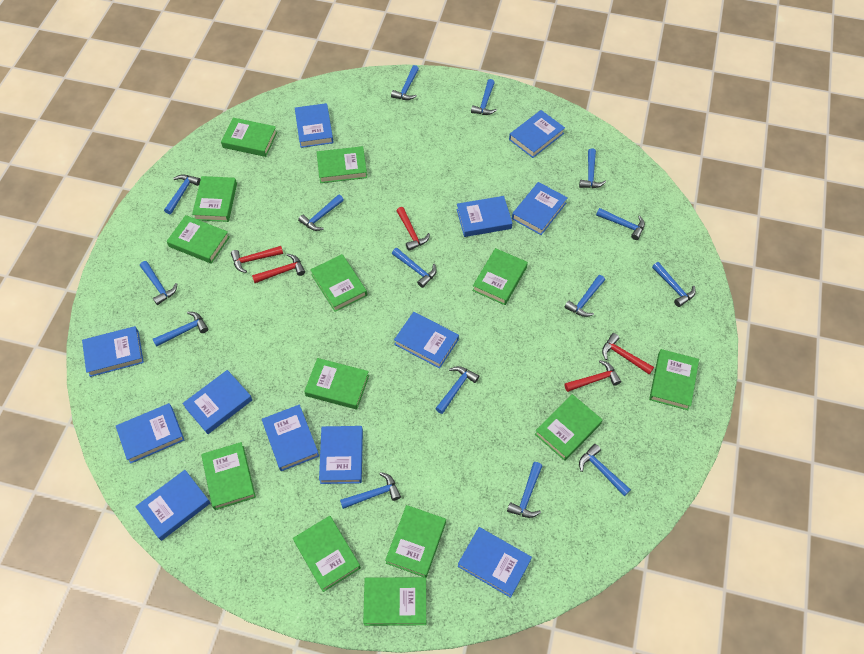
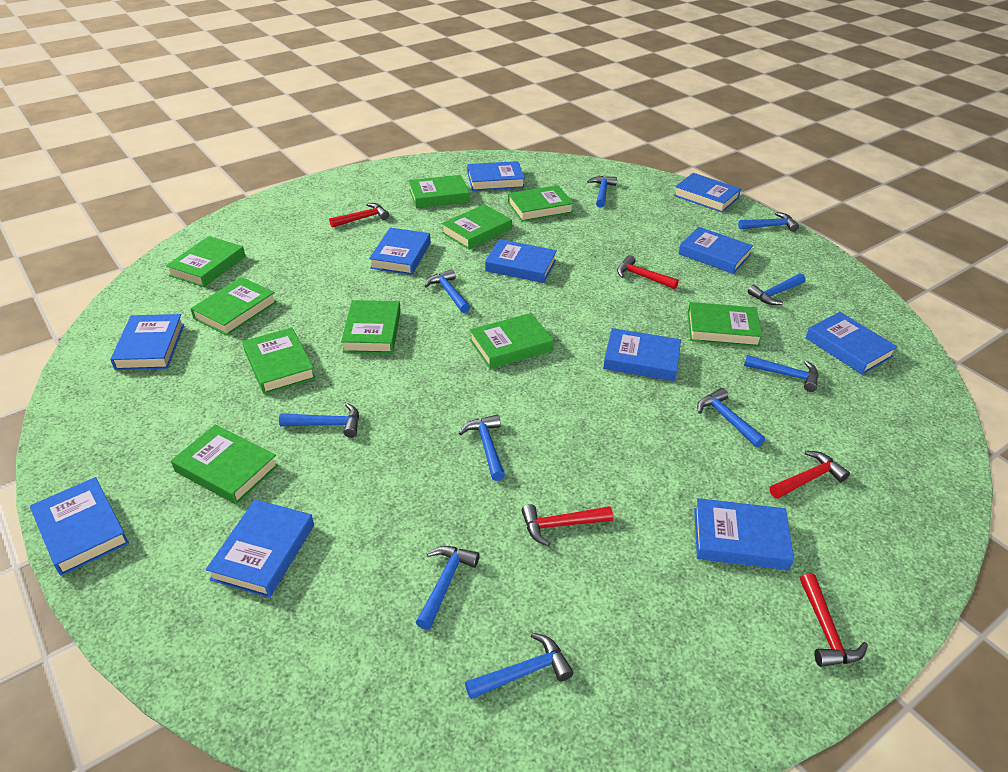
blue book: 12 -> 11
blue hammer: 15 -> 10
green book: 13 -> 10

